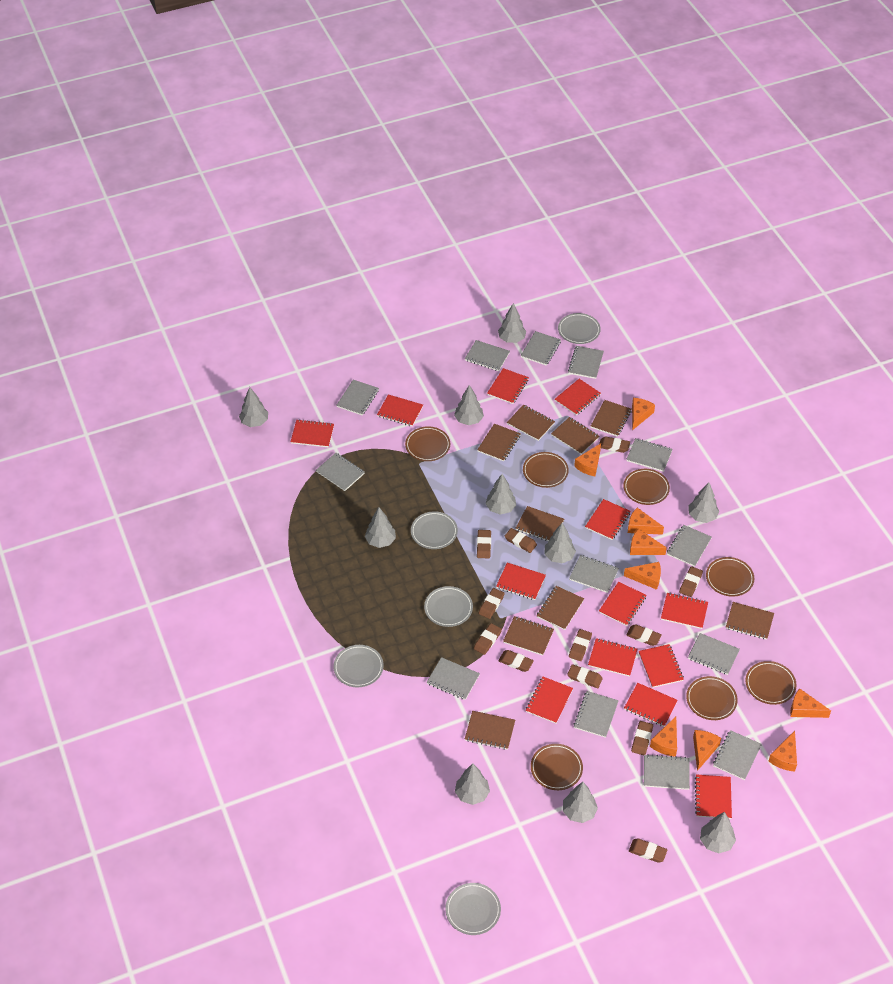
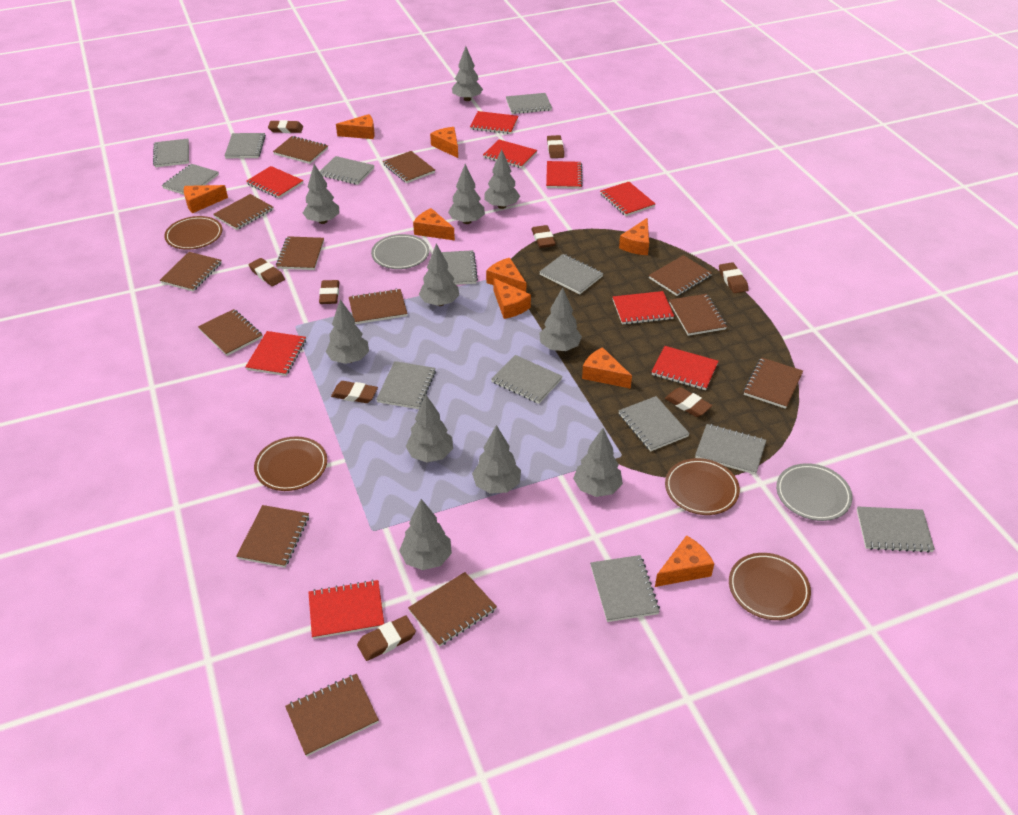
brown eraser: 12 -> 9
brown notebook: 9 -> 13
brown plate: 7 -> 4
grey plate: 5 -> 2
grey tree: 10 -> 11
red notebook: 13 -> 9

